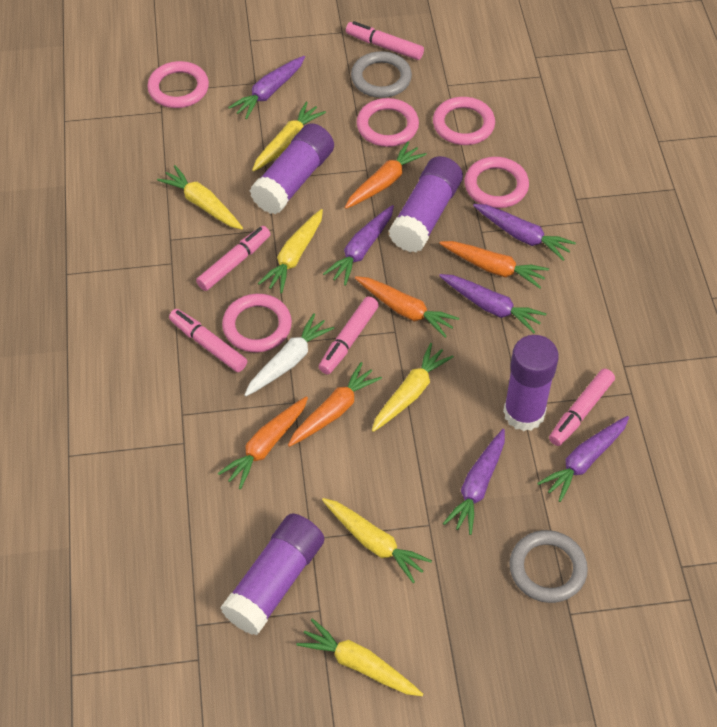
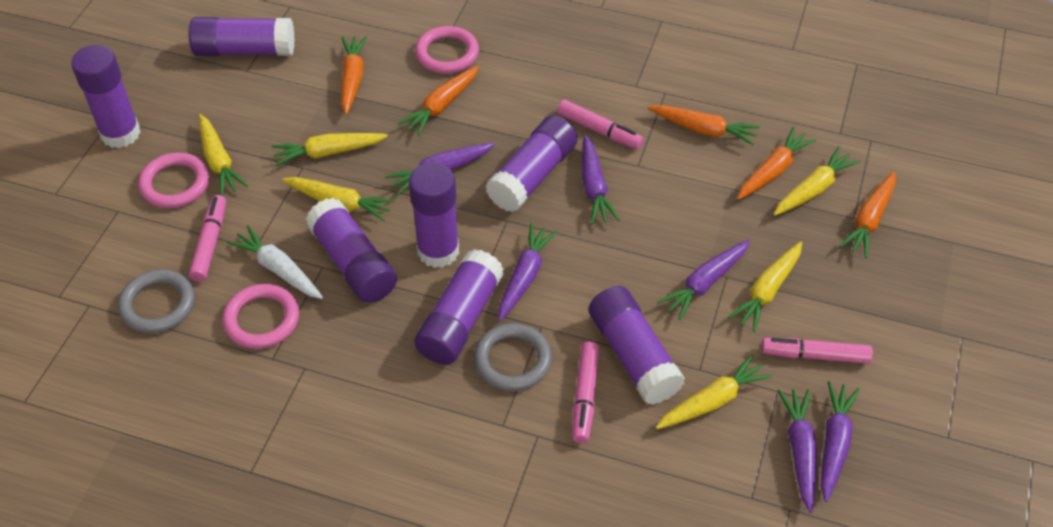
pink marker: 5 -> 4
pink ring: 5 -> 3
purple glue stick: 4 -> 7

